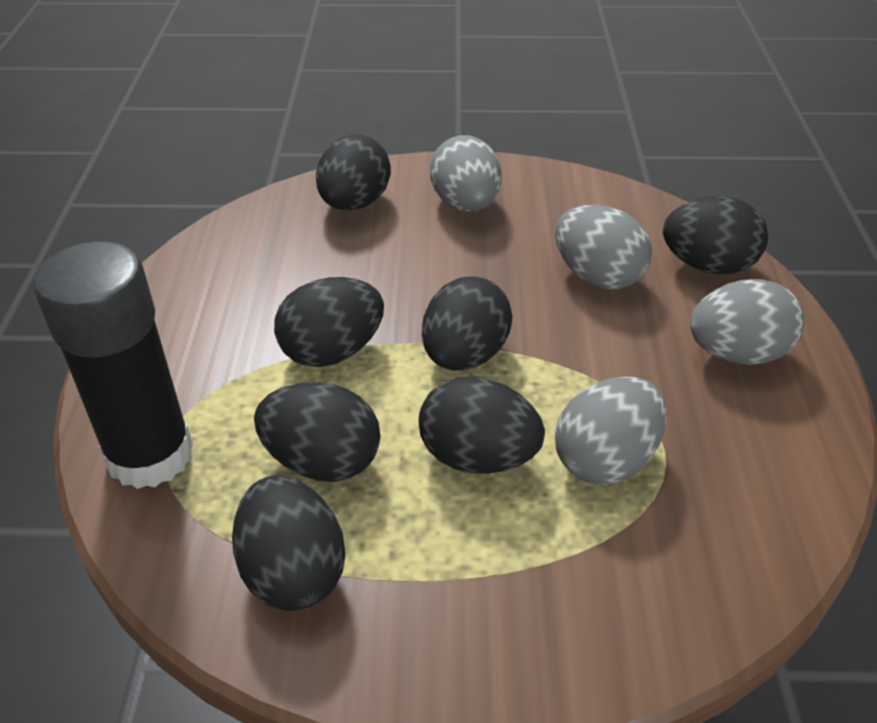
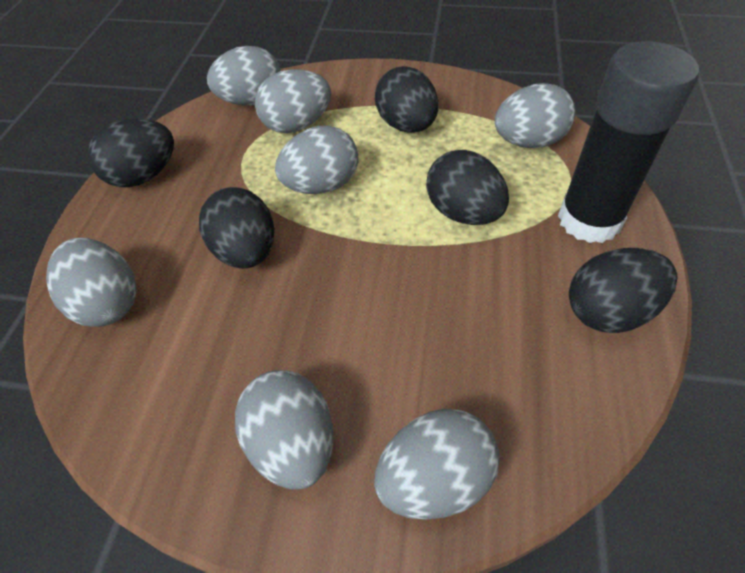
black egg: 7 -> 5
grey egg: 4 -> 7

